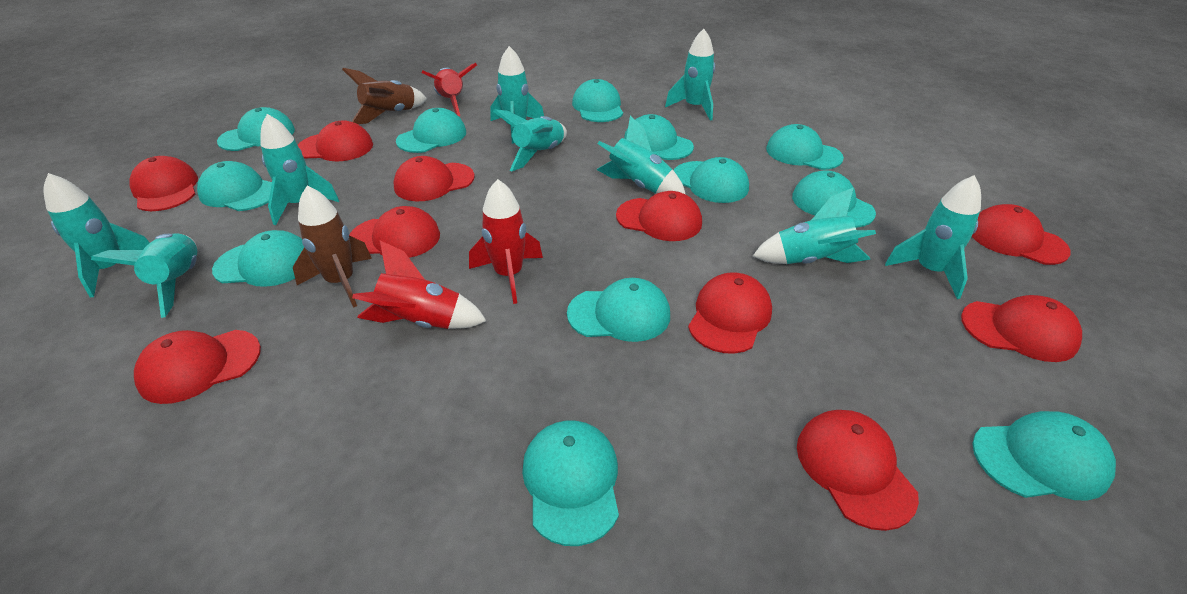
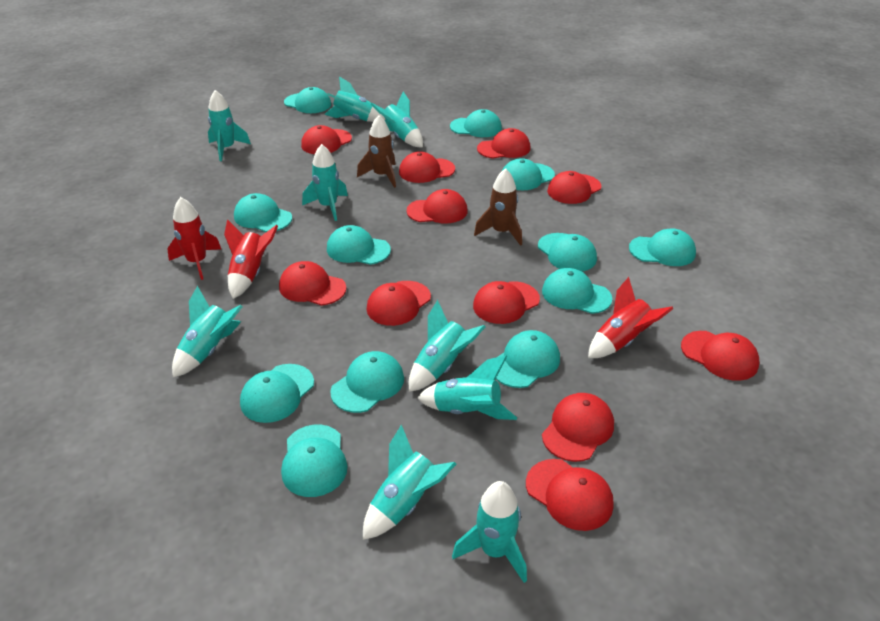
red cap: 10 -> 11

